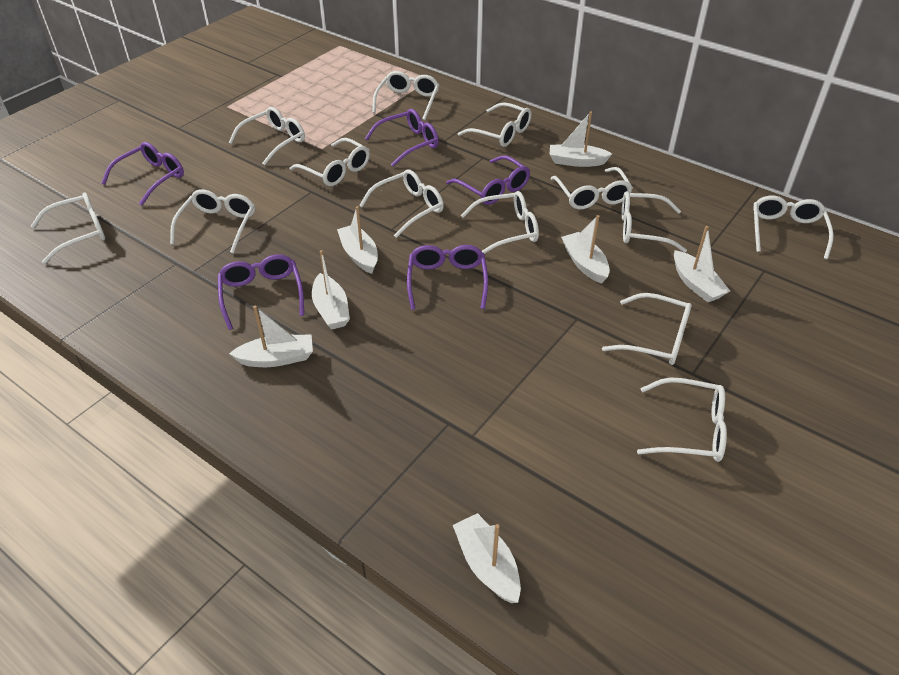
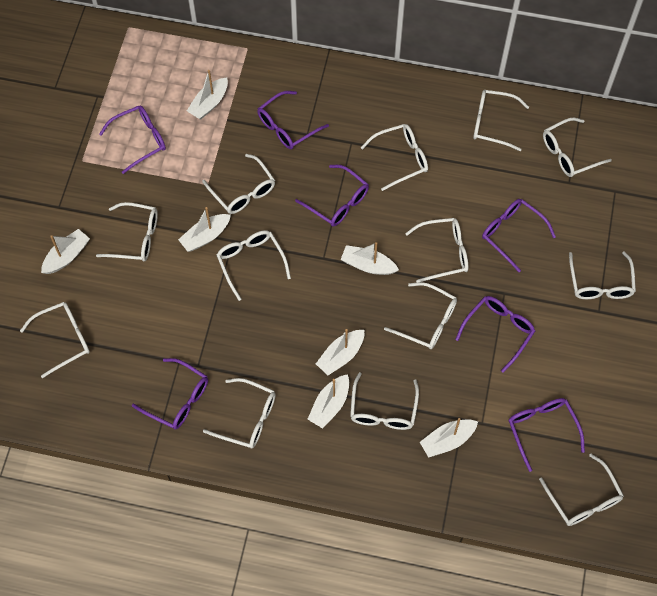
purple glasses: 5 -> 7

